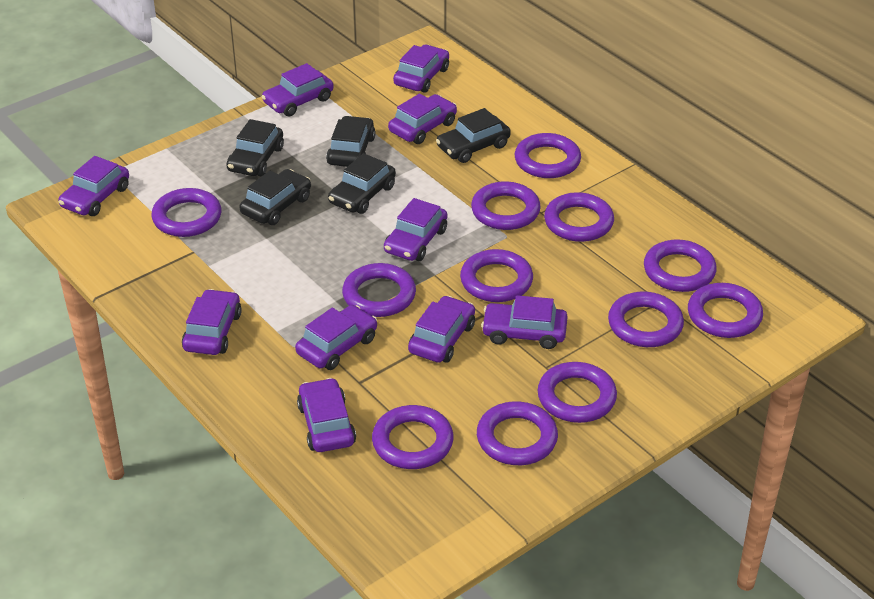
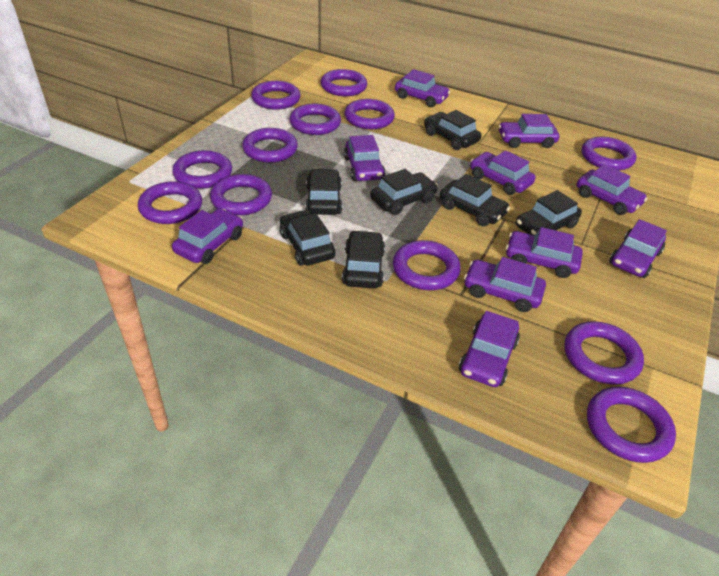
black car: 5 -> 7

